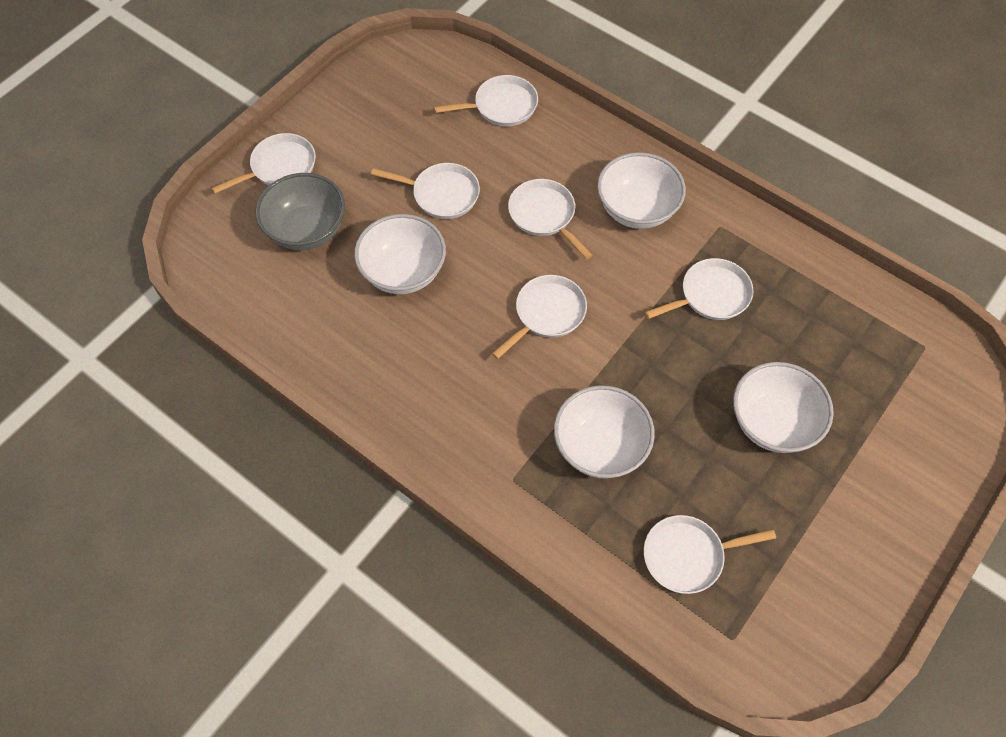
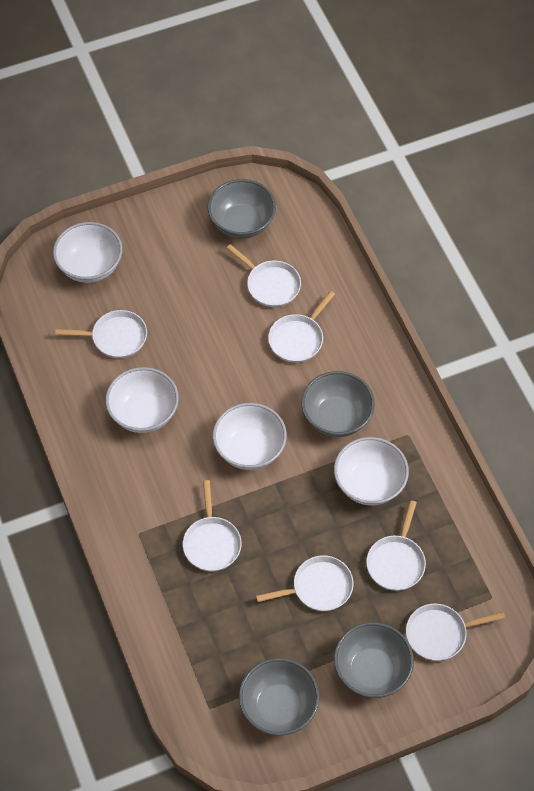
grey bowl: 1 -> 4

